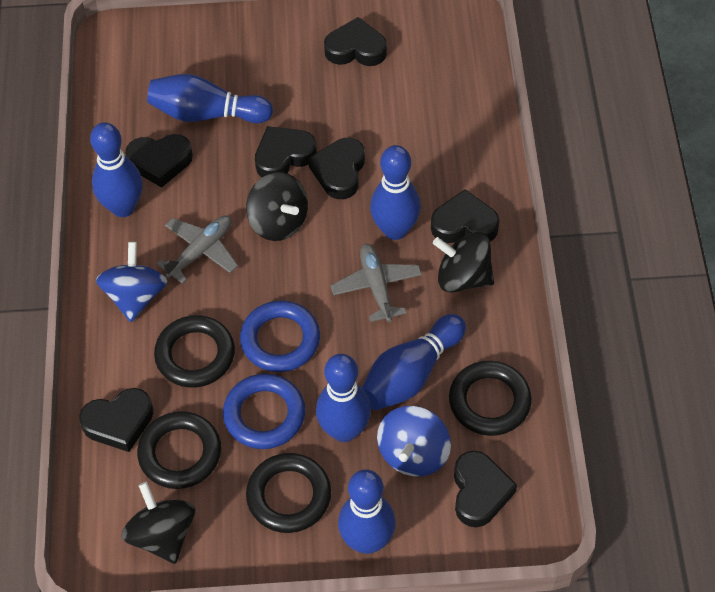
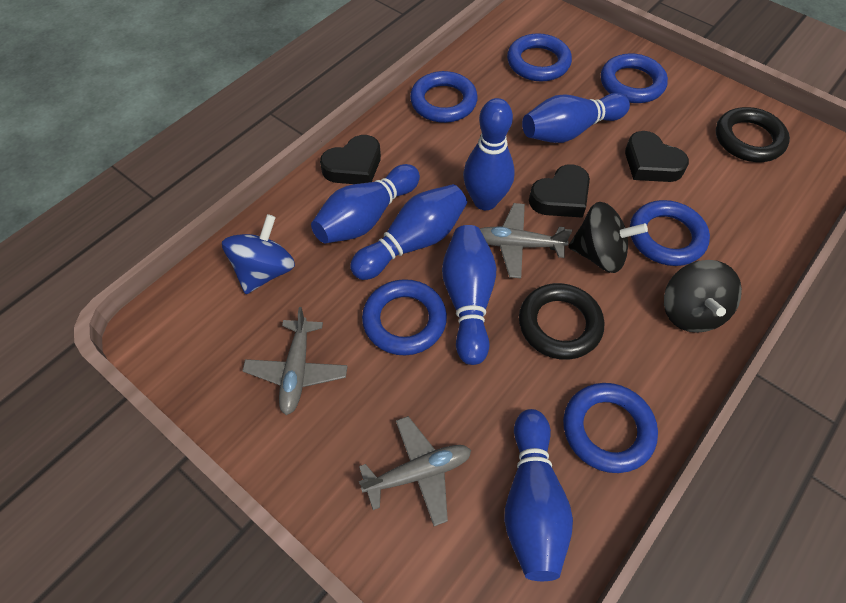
black heart: 7 -> 3
black ring: 4 -> 2
black spinning top: 3 -> 2
blue ring: 2 -> 6
blue spinning top: 2 -> 1
grey plane: 2 -> 3

